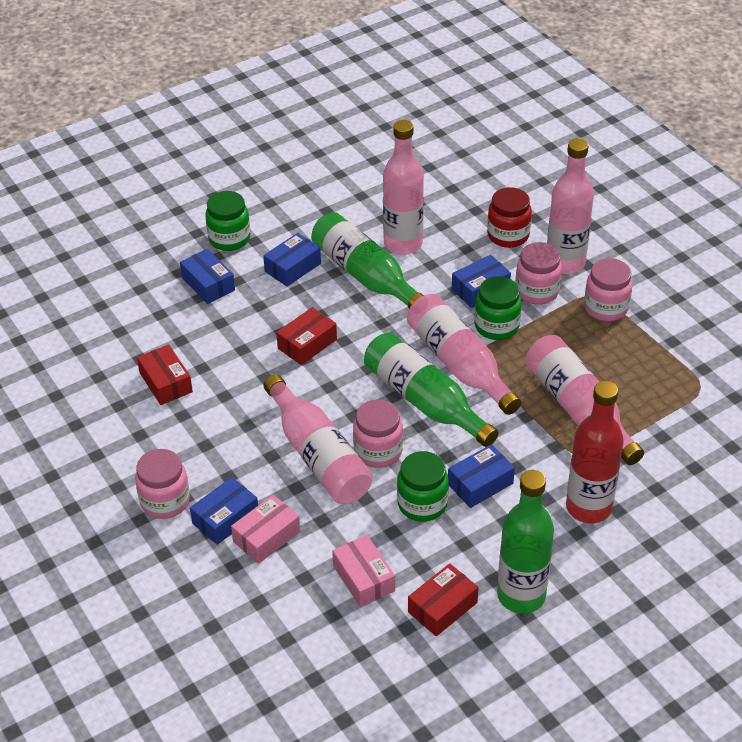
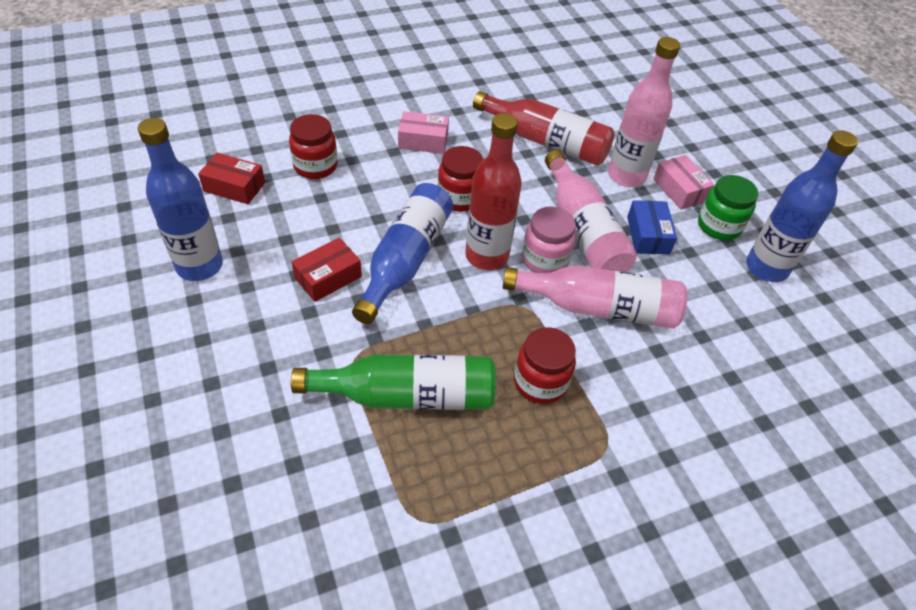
blue bottle: 0 -> 3
blue box: 5 -> 1
green bottle: 3 -> 1
green jar: 3 -> 1
pink bottle: 5 -> 3
pink jar: 4 -> 1
red bottle: 1 -> 2
red box: 3 -> 2
red jar: 1 -> 3

